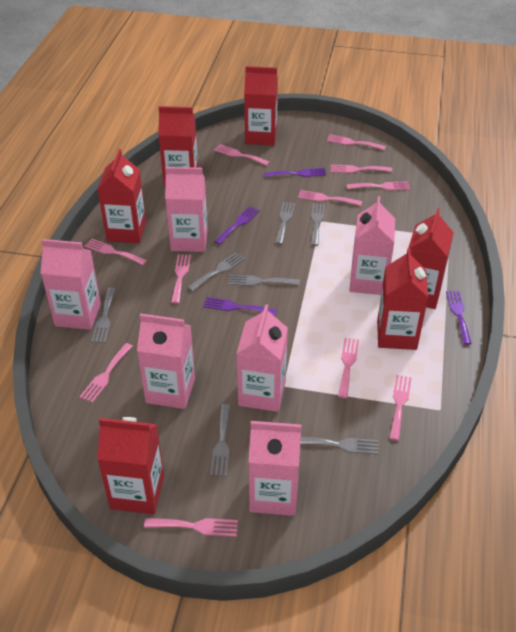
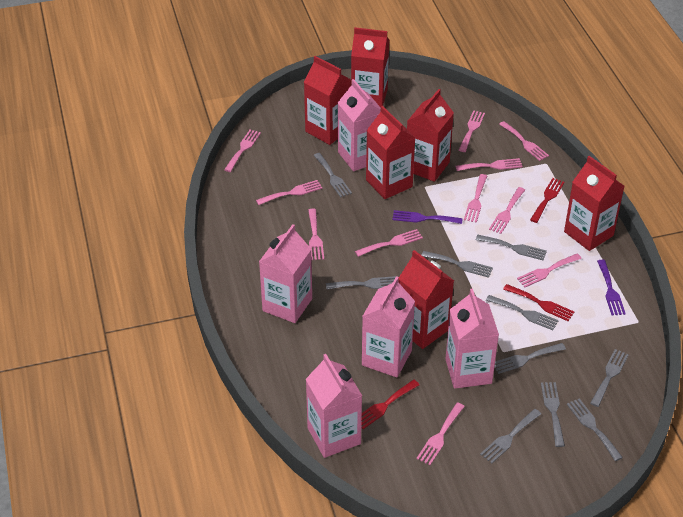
grey fork: 7 -> 10
pink carton: 6 -> 5
purple fork: 4 -> 2
red fork: 0 -> 3

